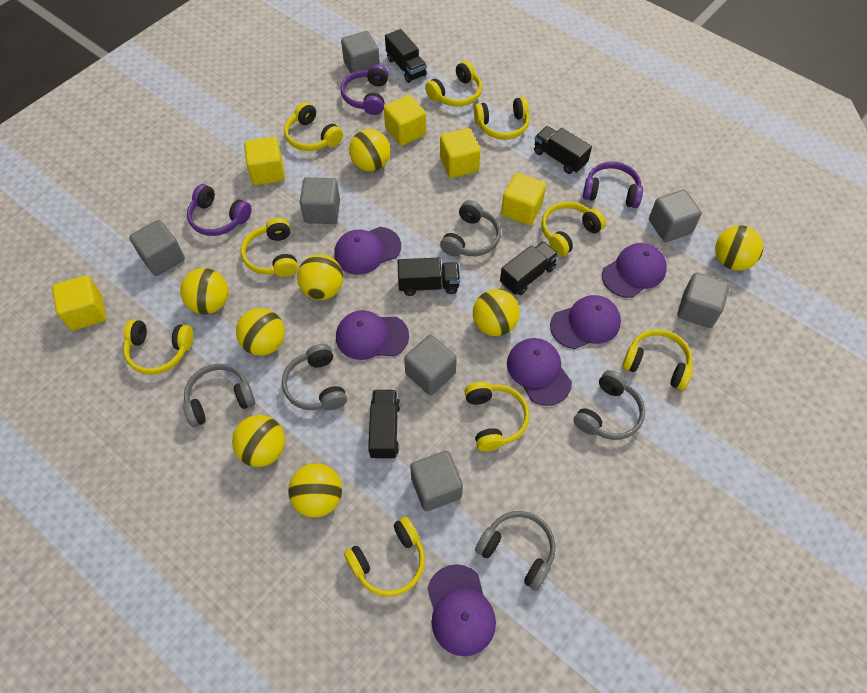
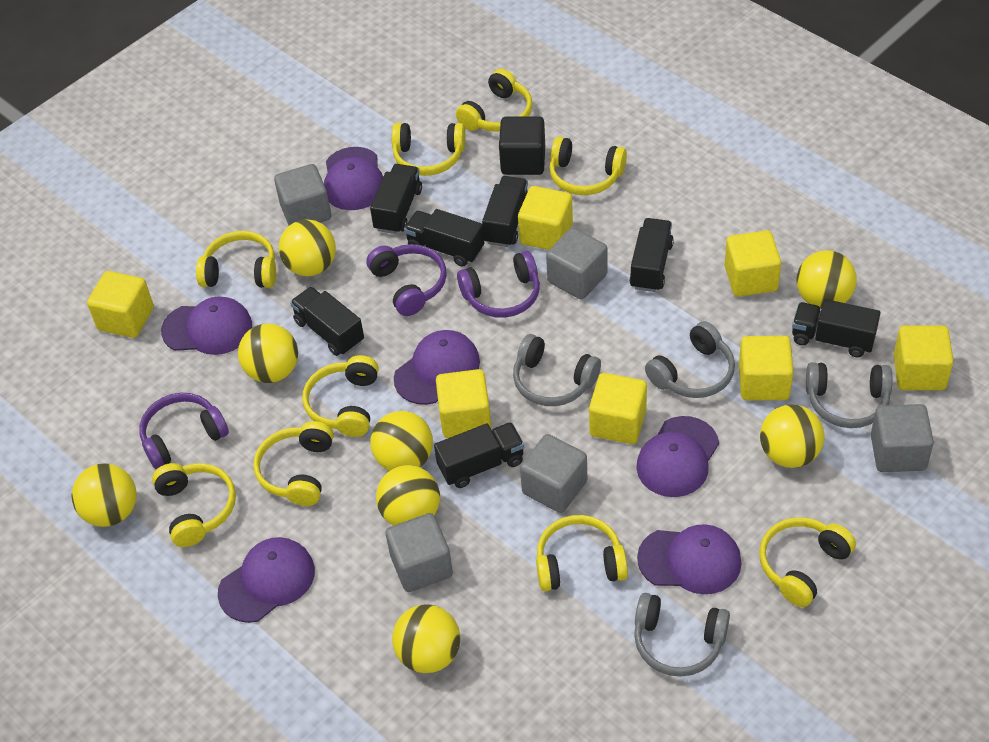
black cube: 0 -> 1
black truck: 5 -> 7
grey cube: 7 -> 5
grey headphones: 5 -> 4
yellow cube: 5 -> 7

